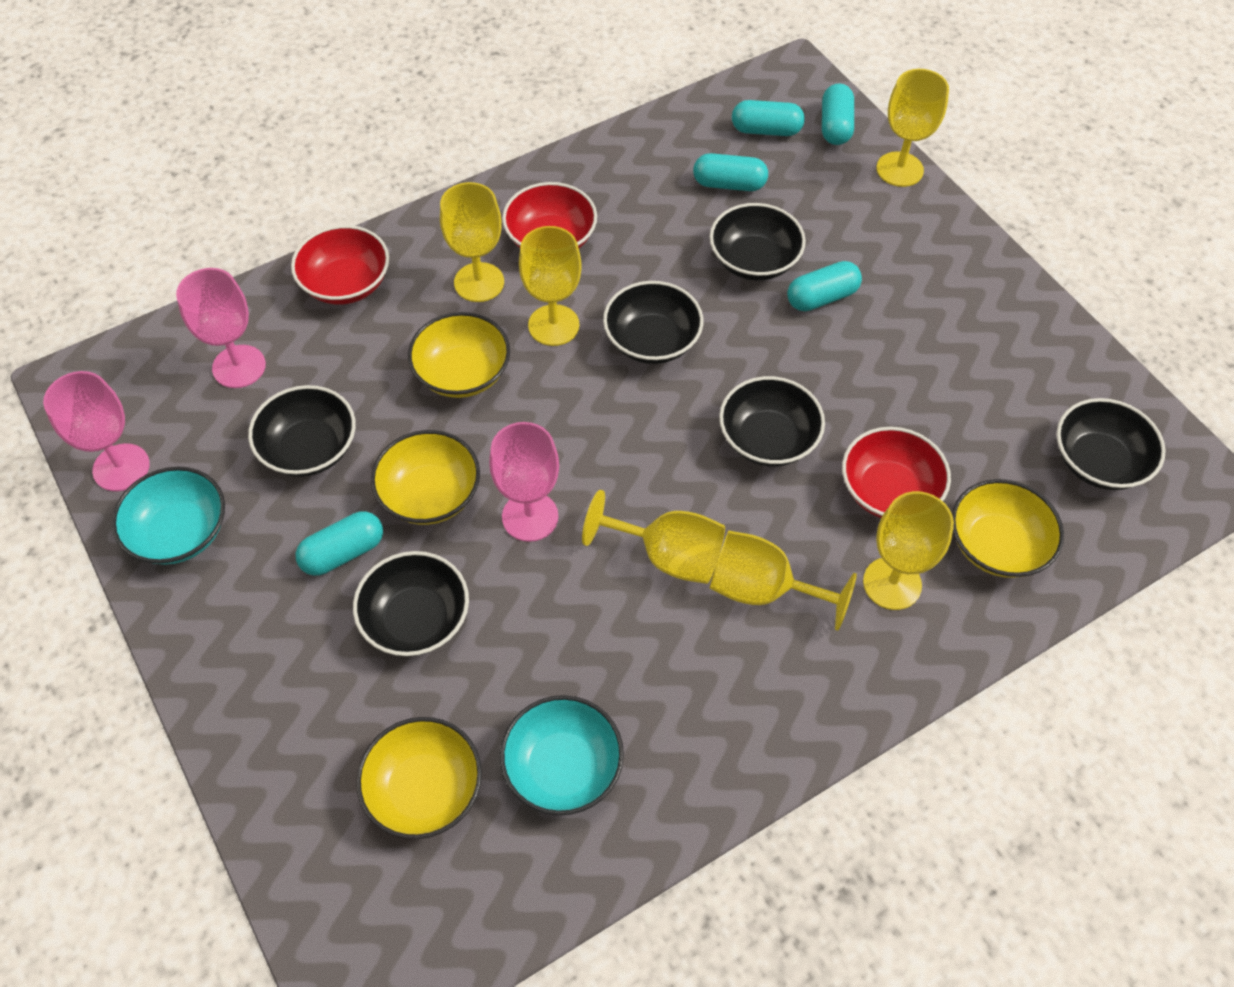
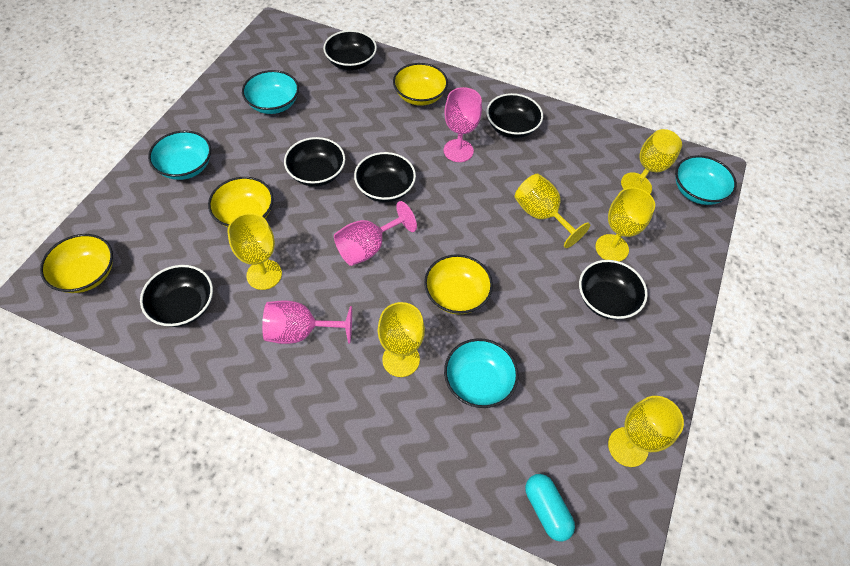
red bowl: 3 -> 0
turquoise bowl: 2 -> 4
turquoise capsule: 5 -> 1

